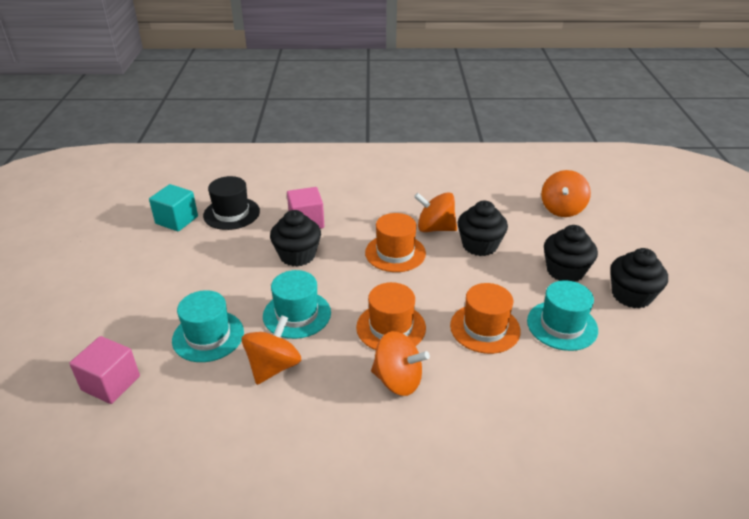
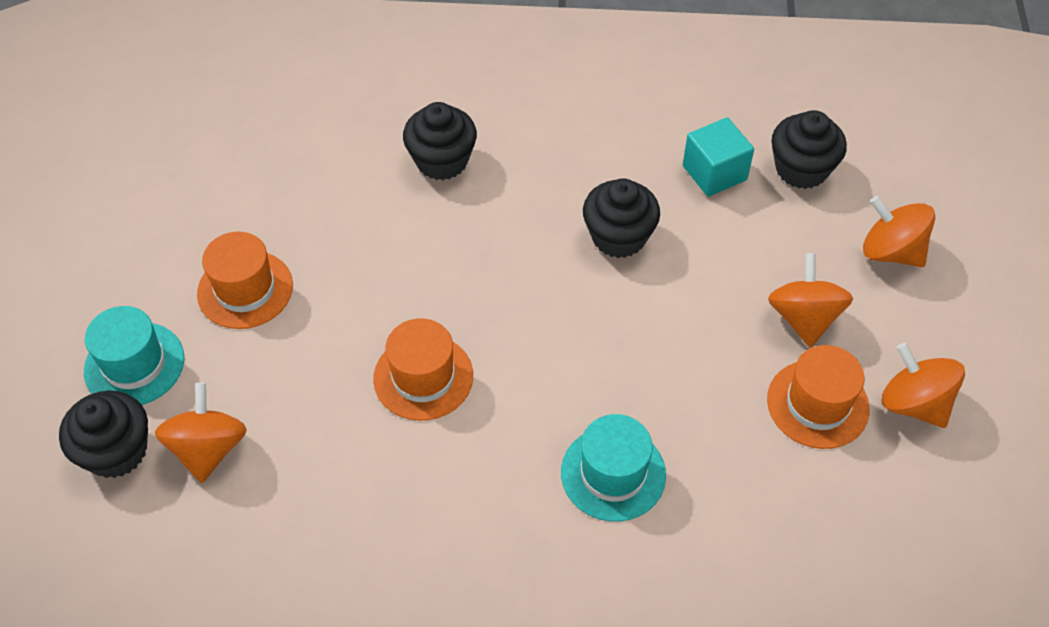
black hat: 1 -> 0
pink cube: 2 -> 0
turquoise hat: 3 -> 2

